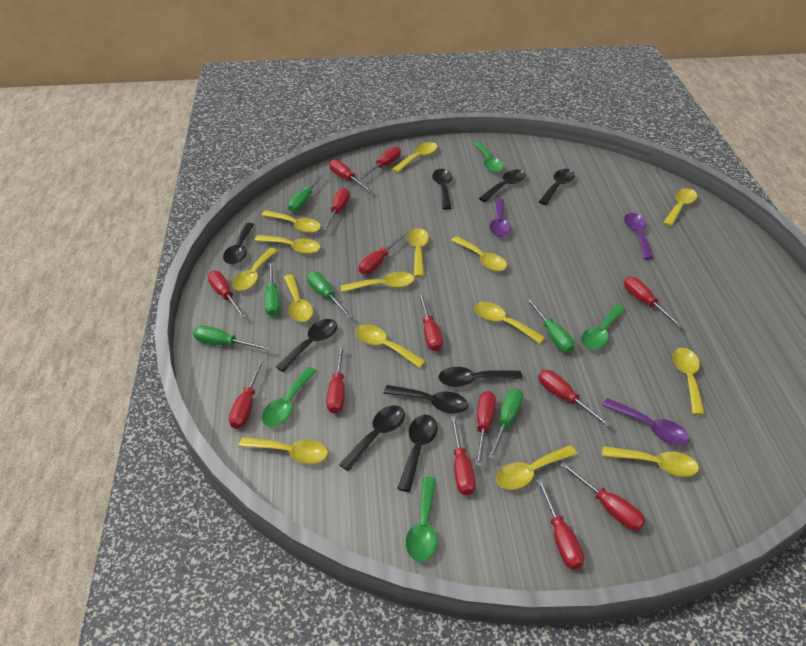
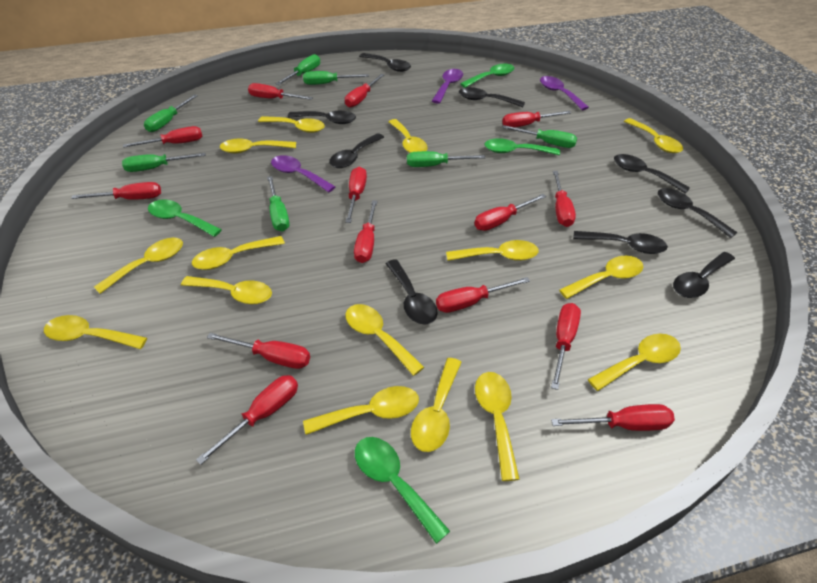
green screwdriver: 6 -> 7

